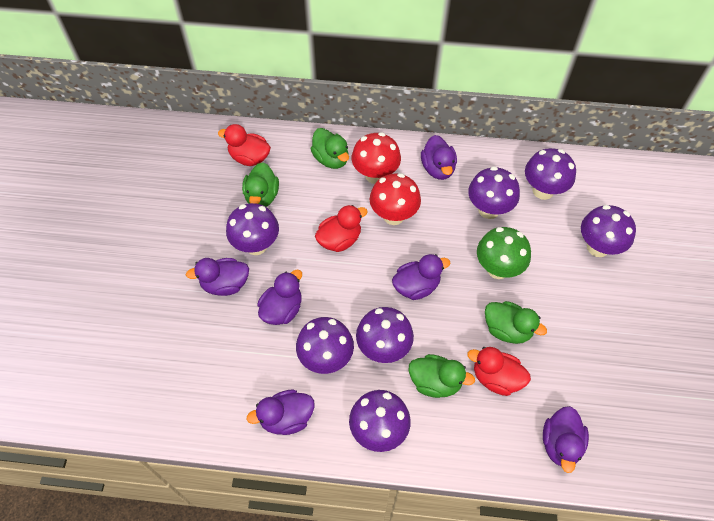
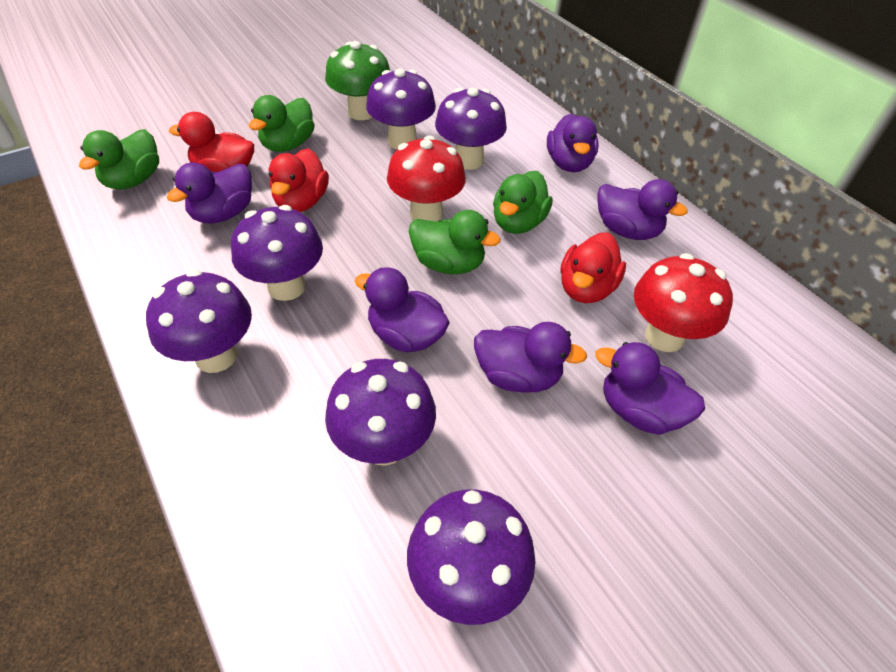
purple mushroom: 7 -> 6

